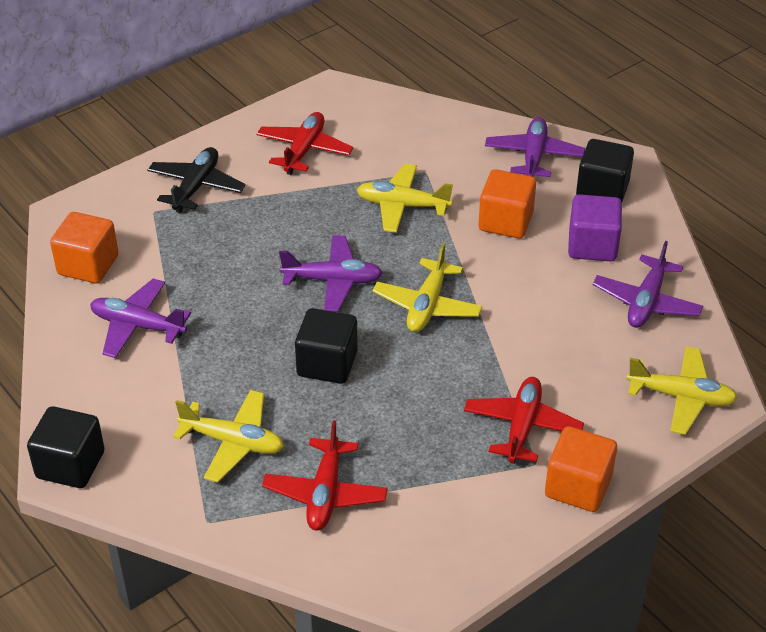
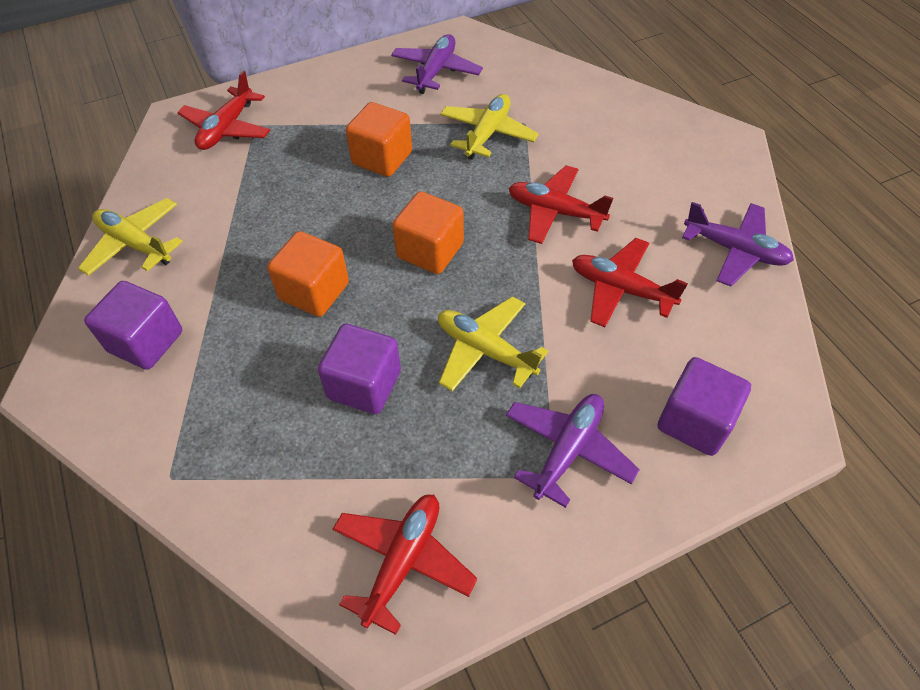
black cube: 3 -> 0
black plane: 1 -> 0
purple cube: 1 -> 3
purple plane: 4 -> 3
red plane: 3 -> 4
yellow plane: 4 -> 3

